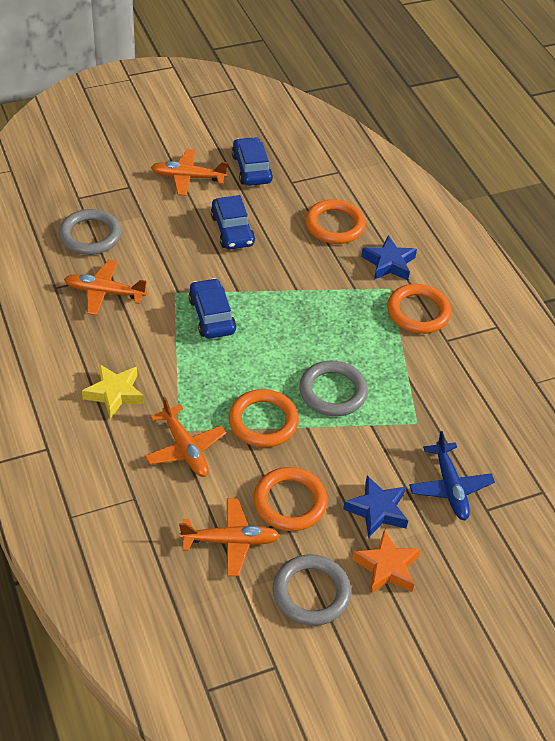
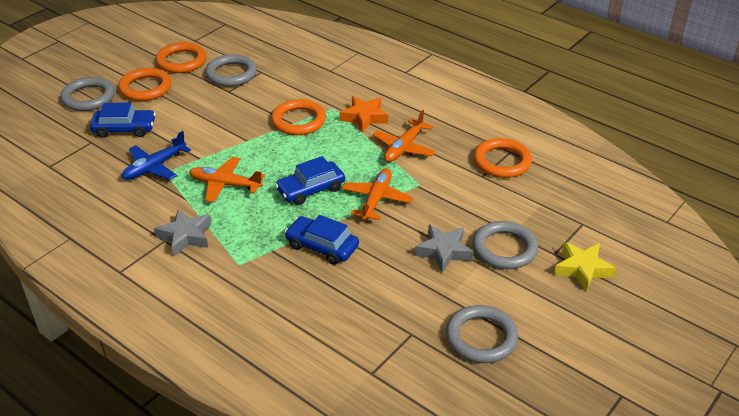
blue star: 2 -> 0
grey ring: 3 -> 4
grey star: 0 -> 2
orange plane: 4 -> 3

